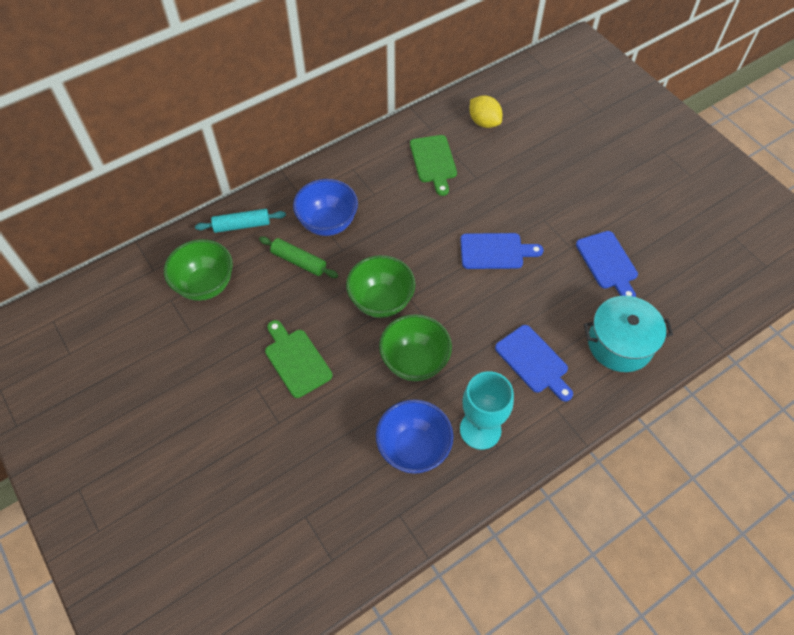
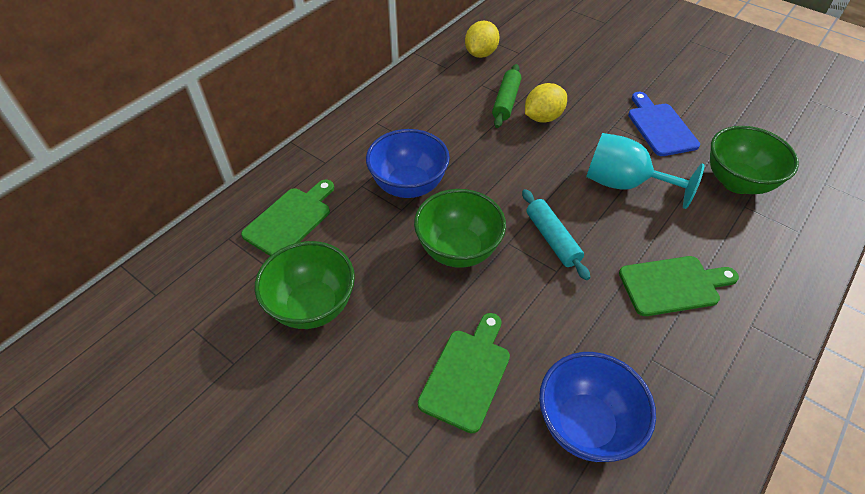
blue cutting board: 3 -> 1
green cutting board: 2 -> 3
turquoise pot: 1 -> 0
yellow lemon: 1 -> 2

